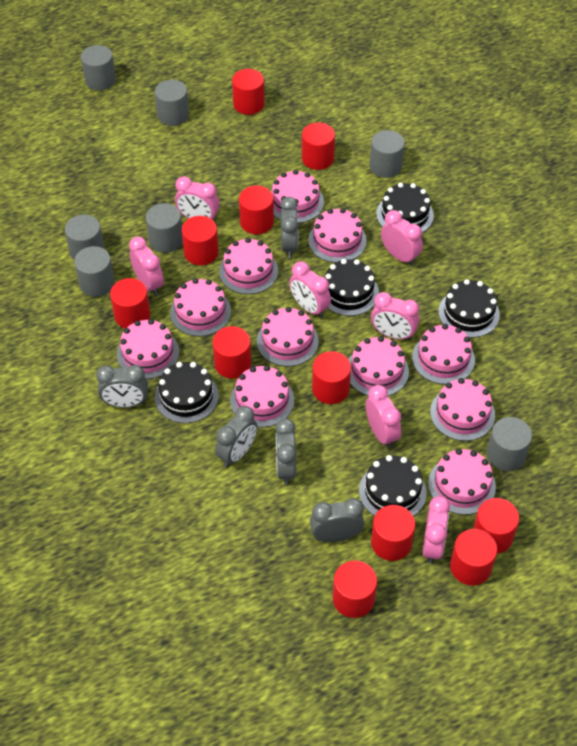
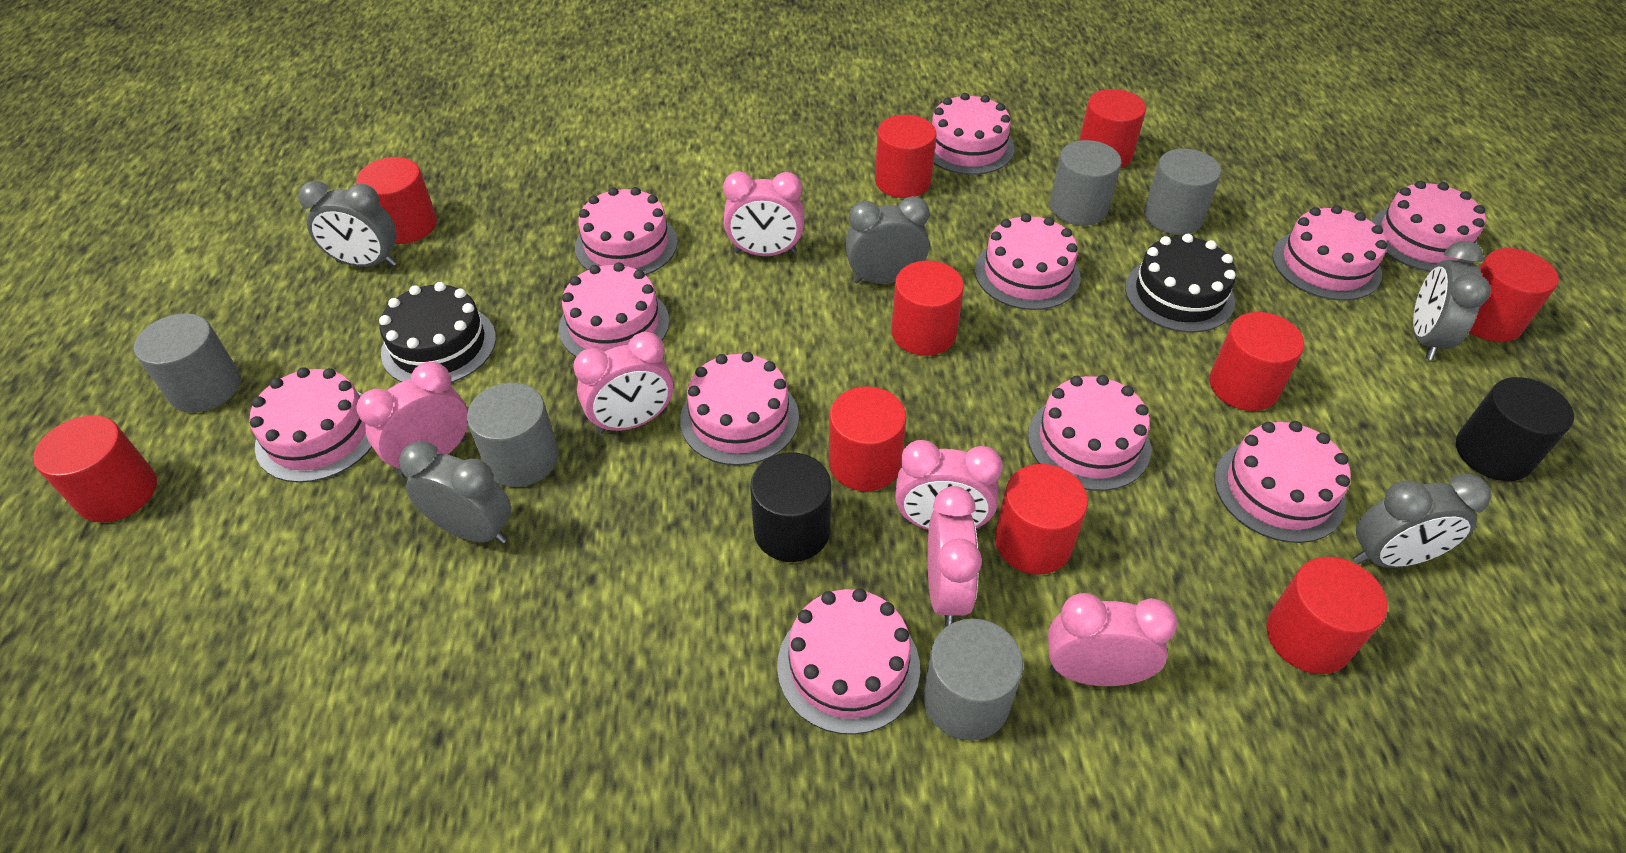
black cake: 5 -> 2
black cylinder: 0 -> 2
grey cylinder: 7 -> 5
pink clock: 7 -> 6
red cylinder: 11 -> 10

